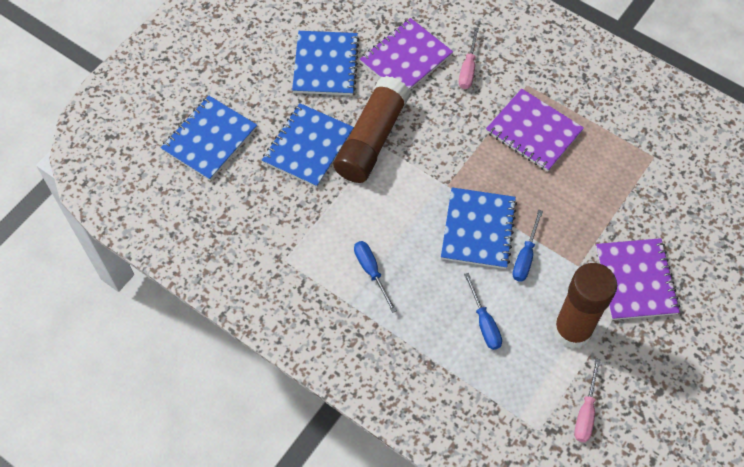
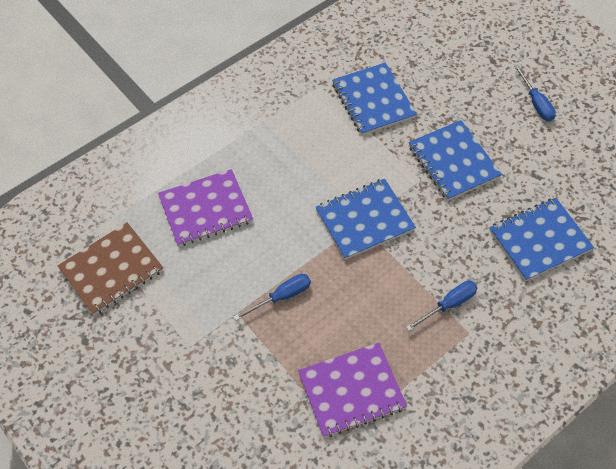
brown glue stick: 2 -> 0
brown notebook: 0 -> 1
pink screwdriver: 2 -> 0
purple notebook: 3 -> 2

